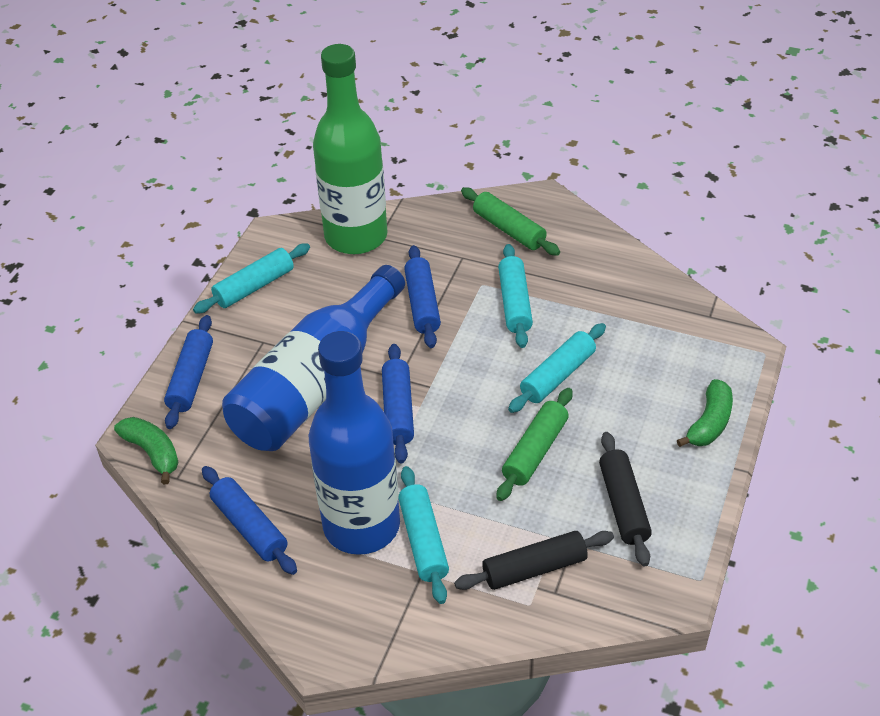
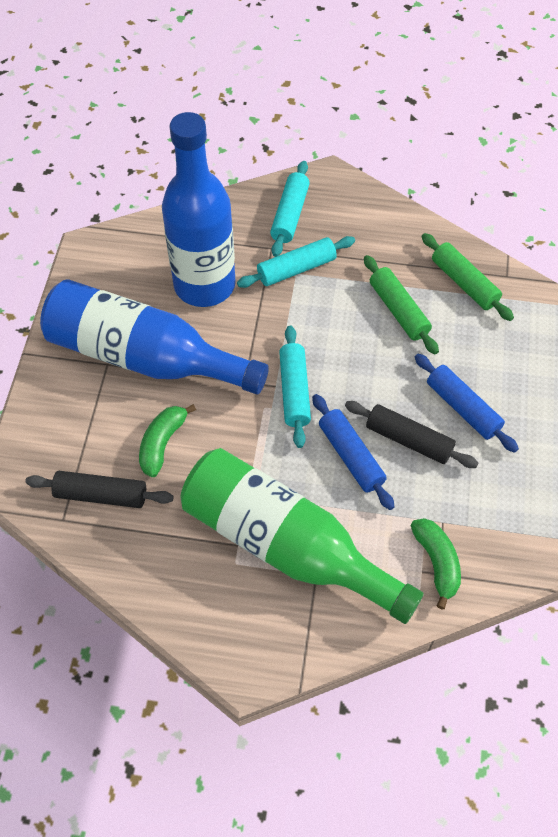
blue rolling pin: 4 -> 2
turquoise rolling pin: 4 -> 3

